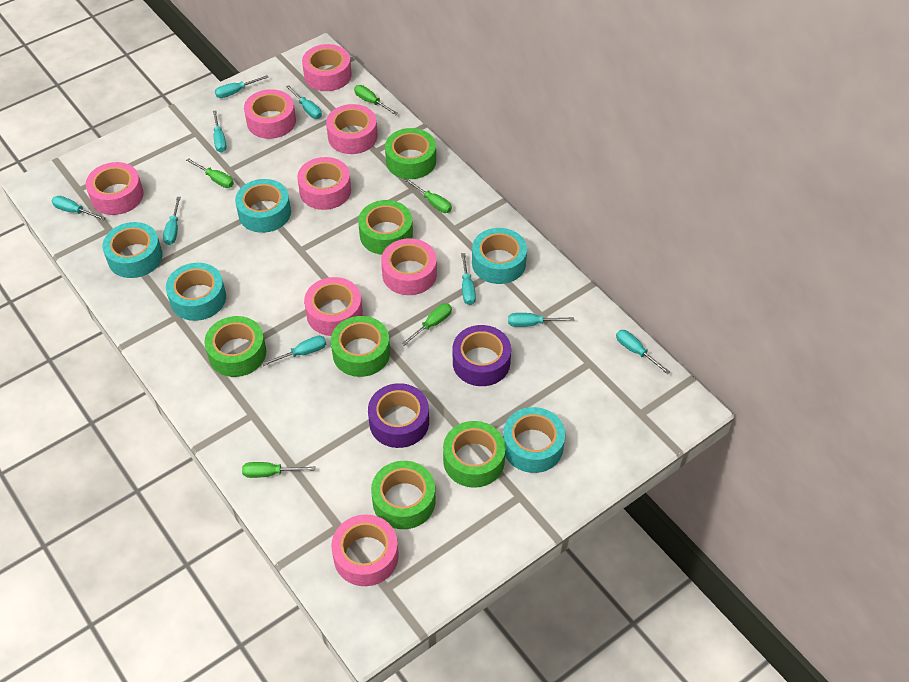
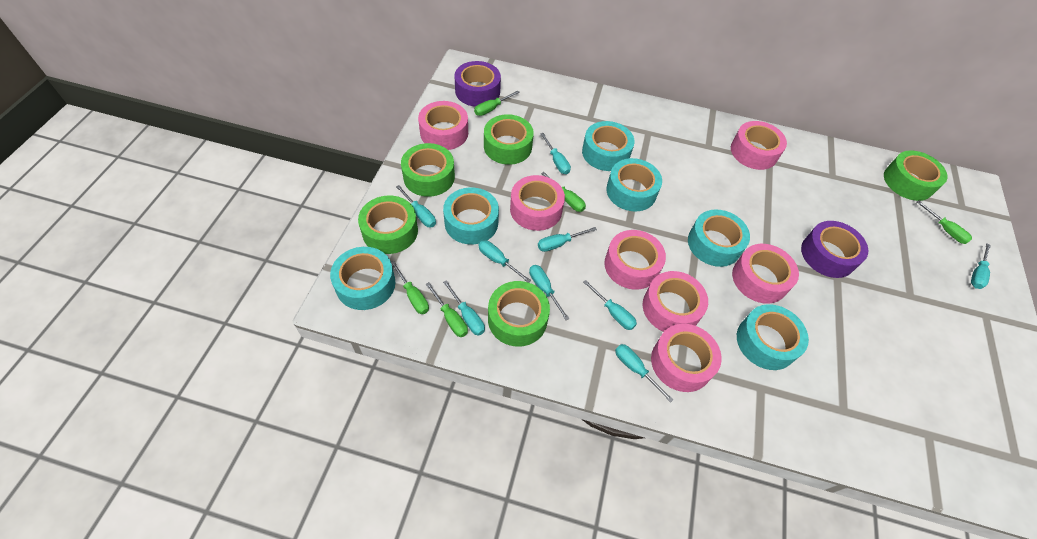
green tape: 6 -> 5
pink tape: 8 -> 7
turquoise tape: 5 -> 6

